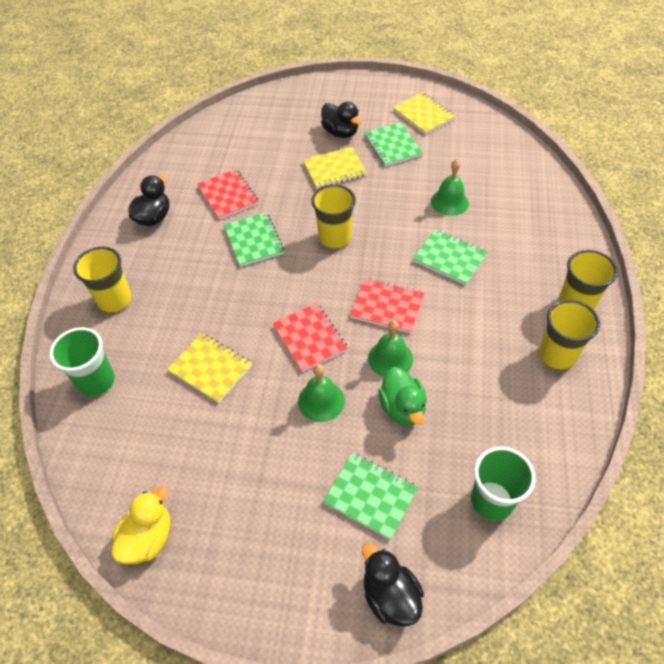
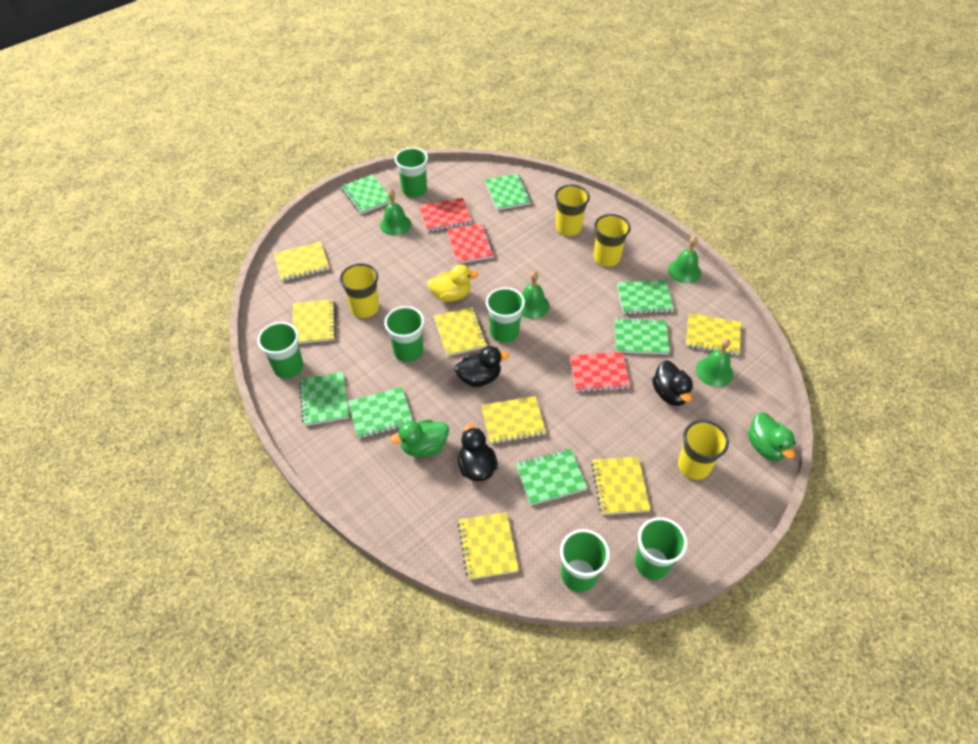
green bell: 3 -> 4
green cup: 2 -> 6
green duck: 1 -> 2
green notebook: 4 -> 7
yellow notebook: 3 -> 7

